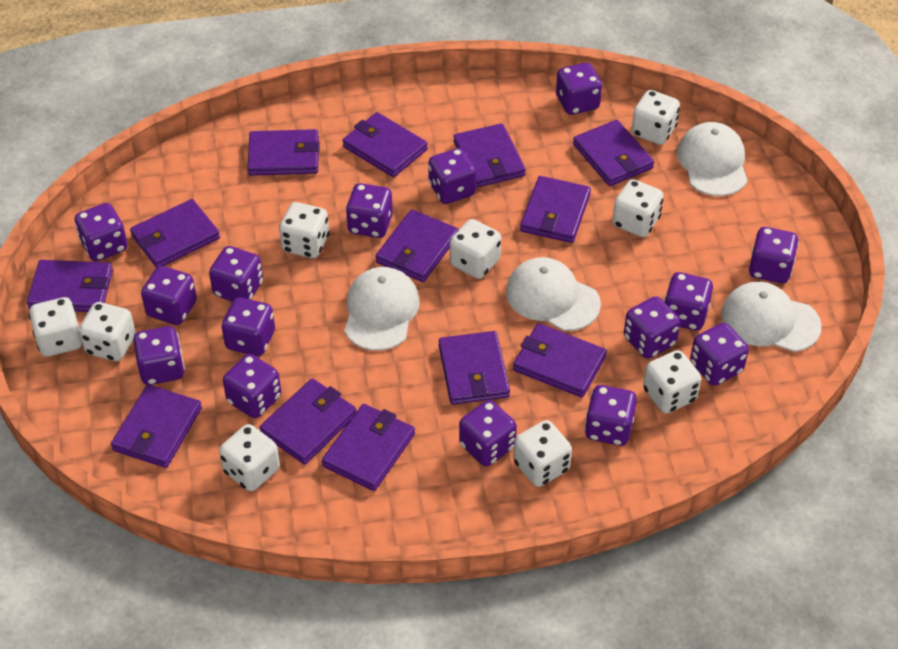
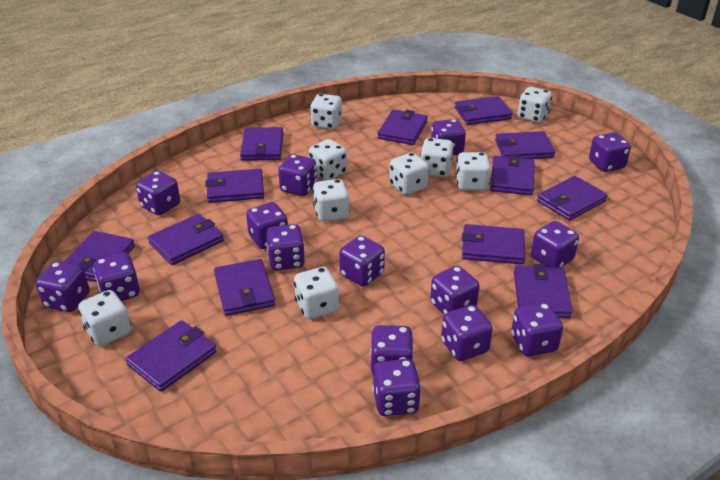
white cap: 4 -> 0

